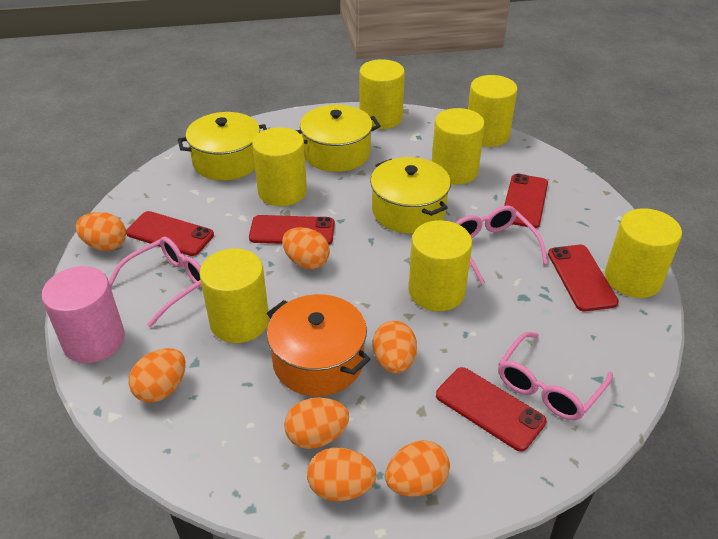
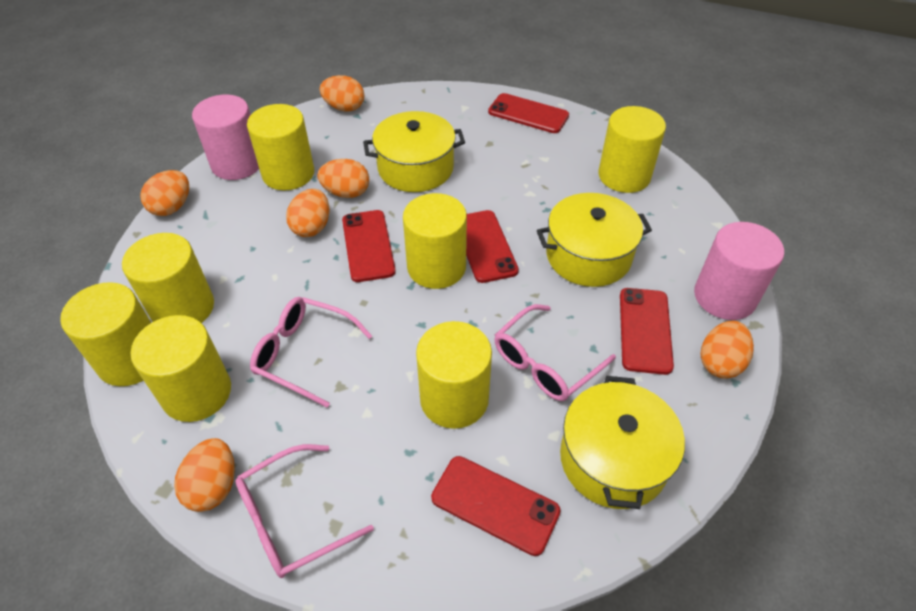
orange egg: 7 -> 6
orange pot: 1 -> 0
pink cylinder: 1 -> 2

